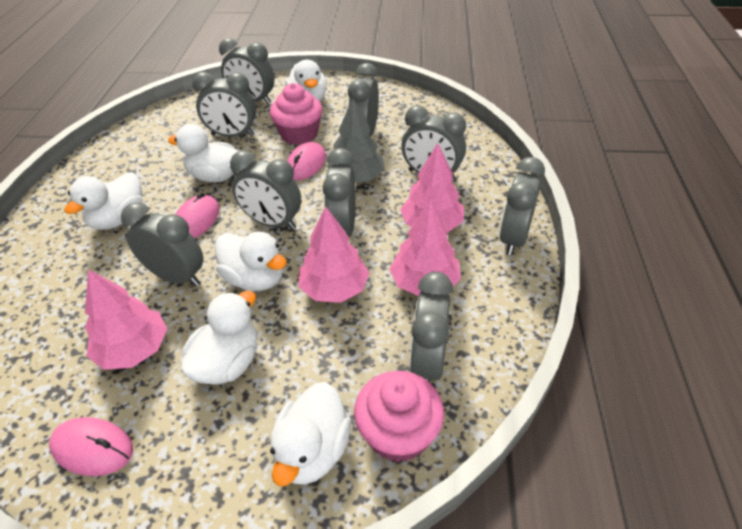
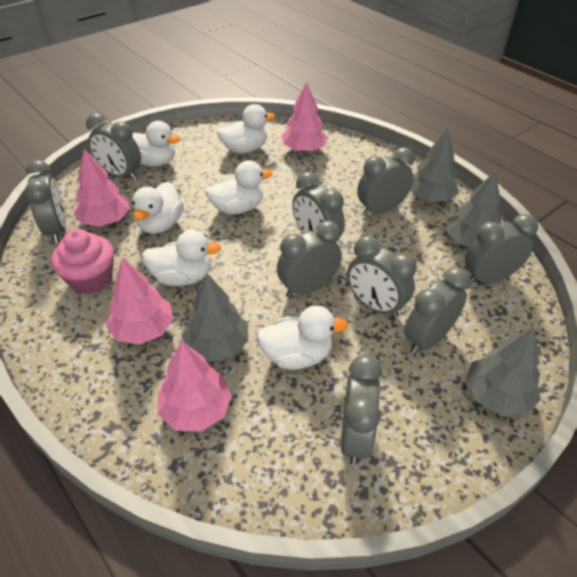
grey tree: 1 -> 4
pink cupcake: 2 -> 1
pink mouse: 3 -> 0

